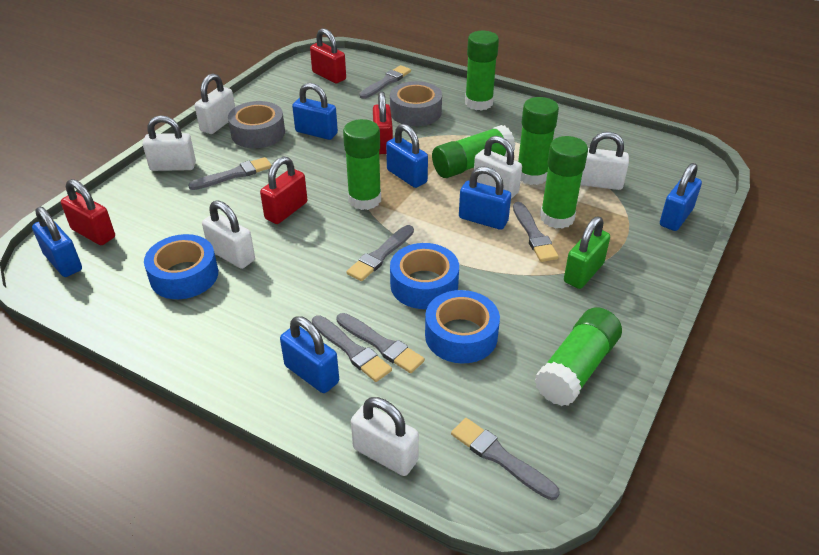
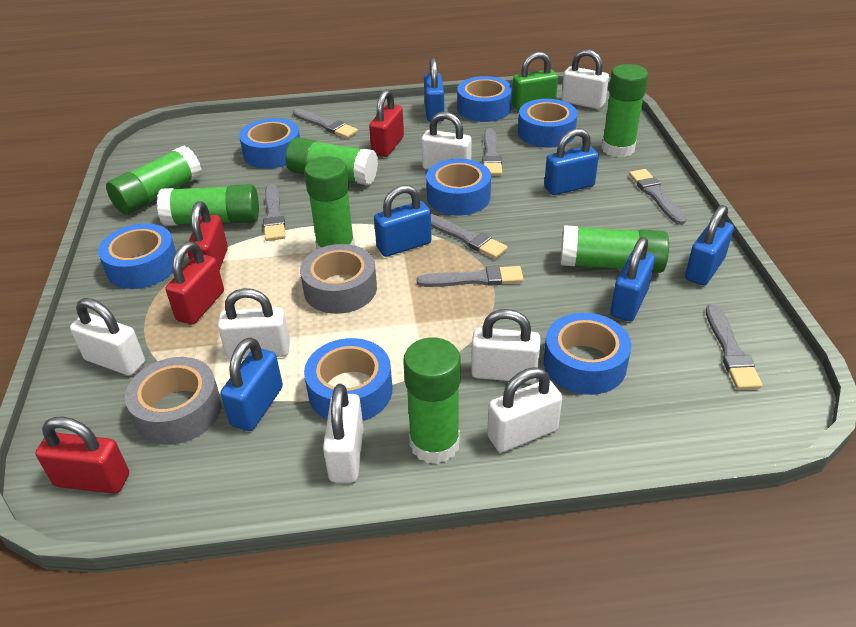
blue tape: 3 -> 7
green glue stick: 6 -> 7
white padlock: 6 -> 7

